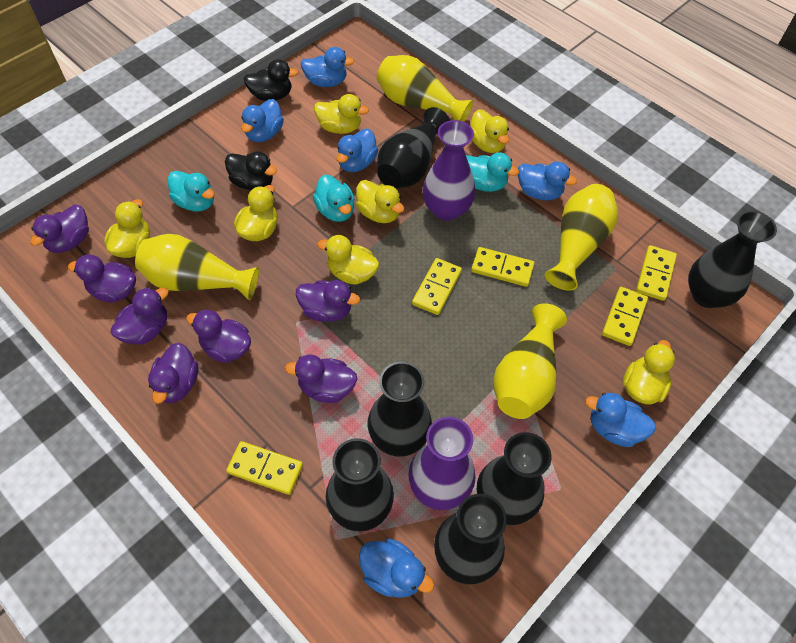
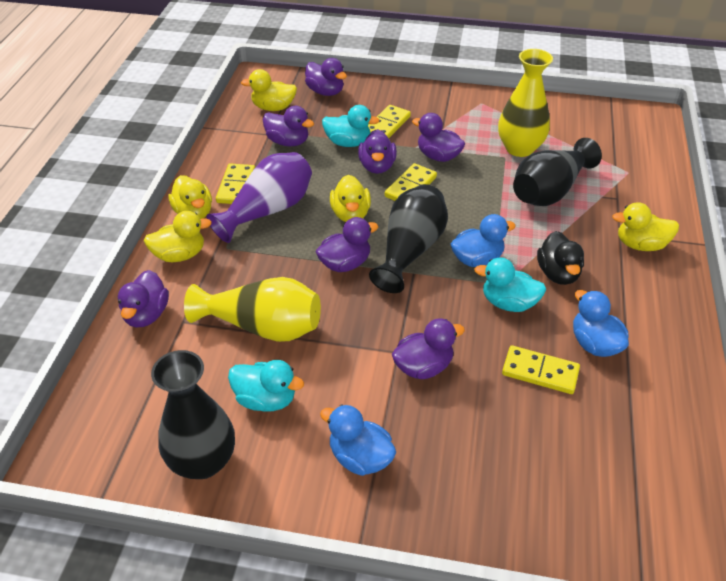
black duck: 2 -> 1
black vase: 6 -> 3
blue duck: 6 -> 3
purple vase: 2 -> 1
yellow domino: 5 -> 4
yellow duck: 7 -> 5
yellow vase: 4 -> 2

